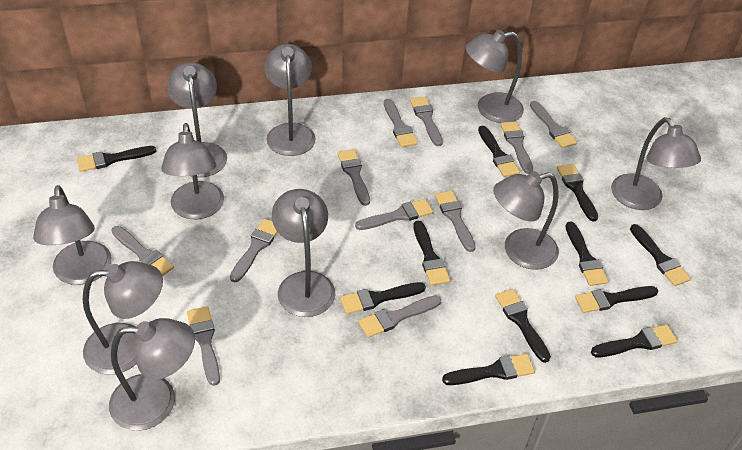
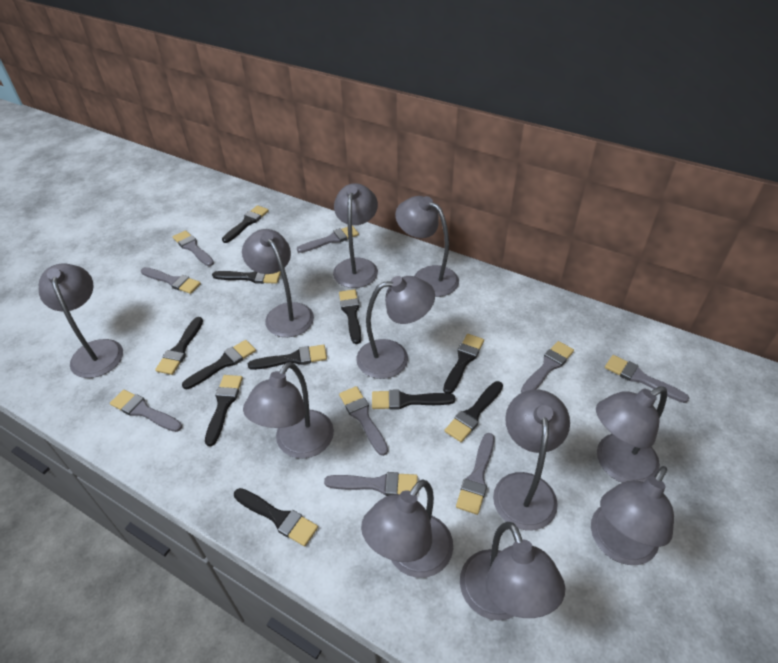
grey brush: 11 -> 9
grey lamp: 10 -> 11

